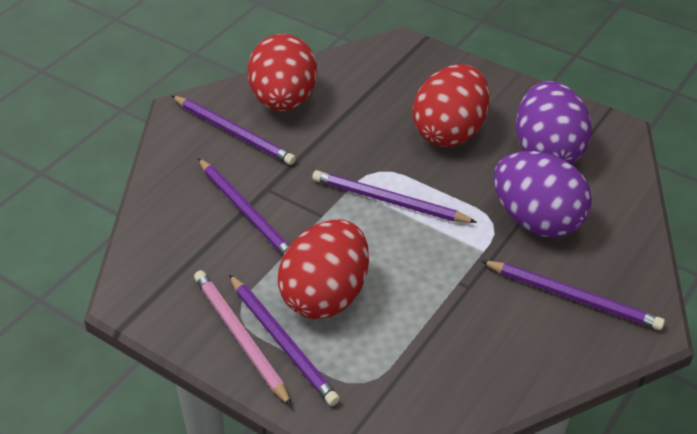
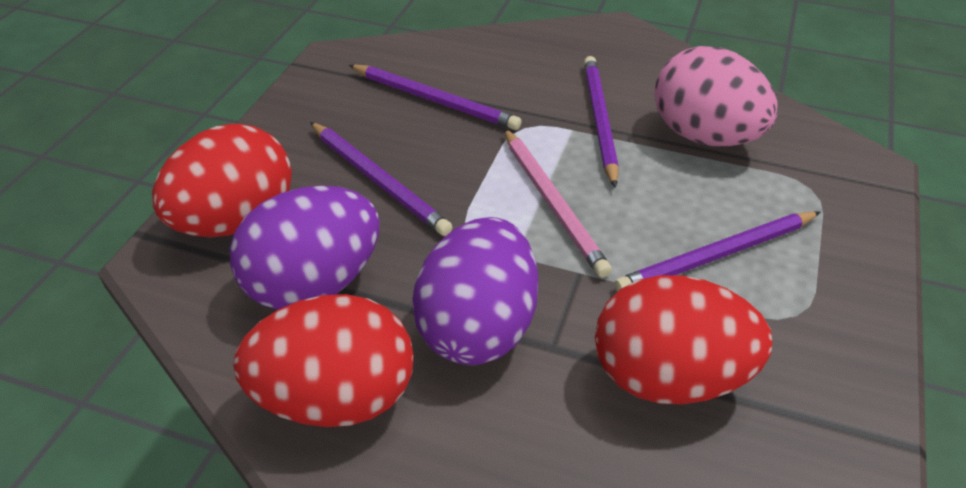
pink egg: 0 -> 1
purple pencil: 5 -> 4

